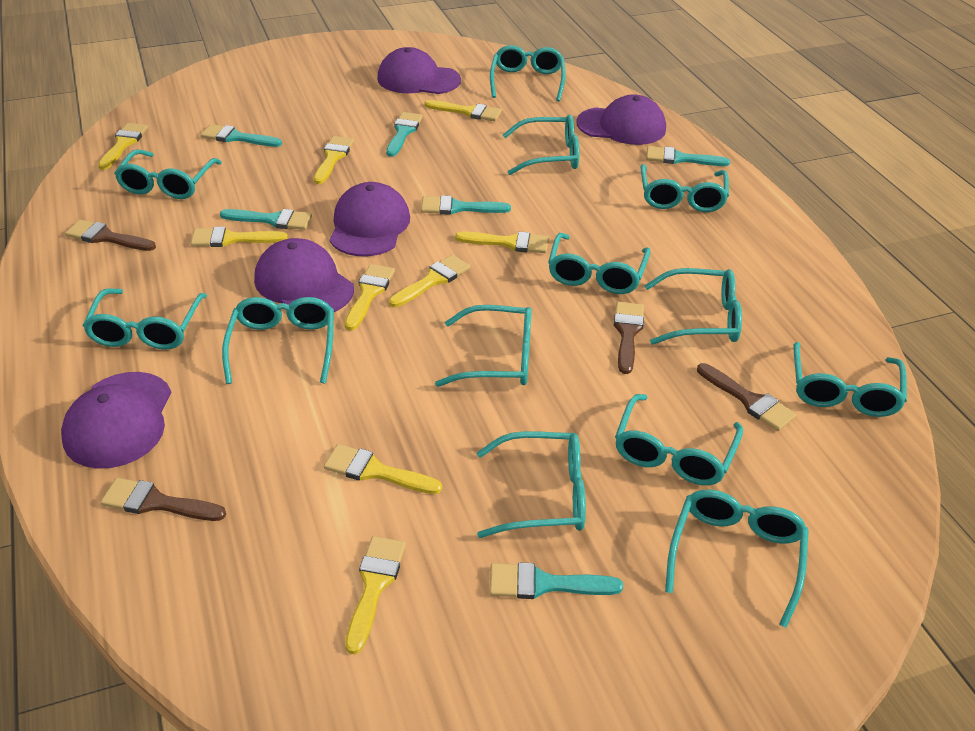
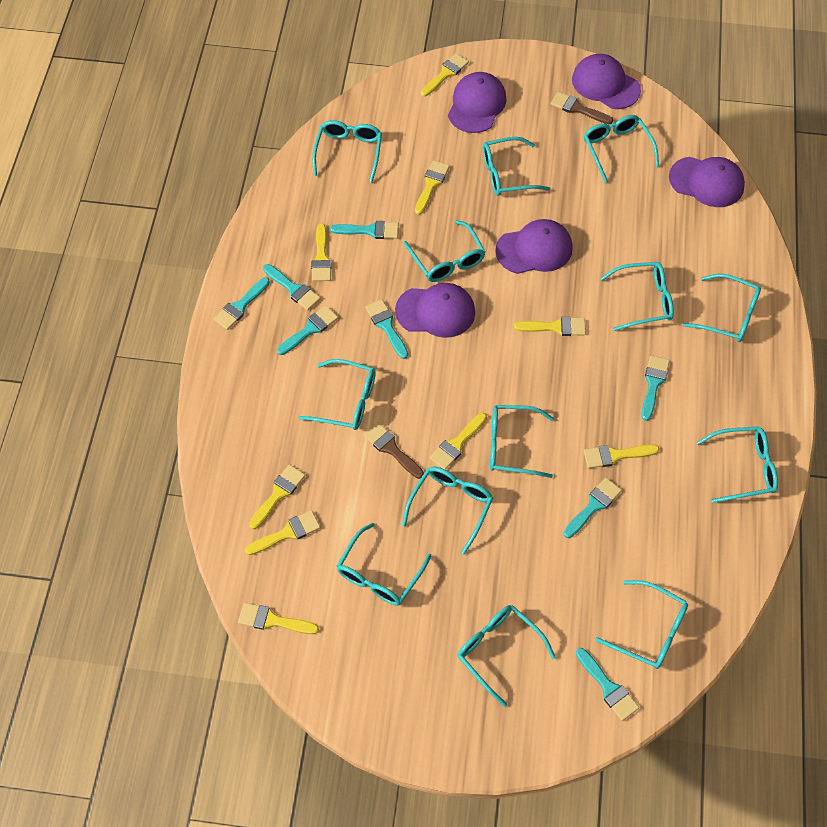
brown brush: 4 -> 2
turquoise brush: 6 -> 8

